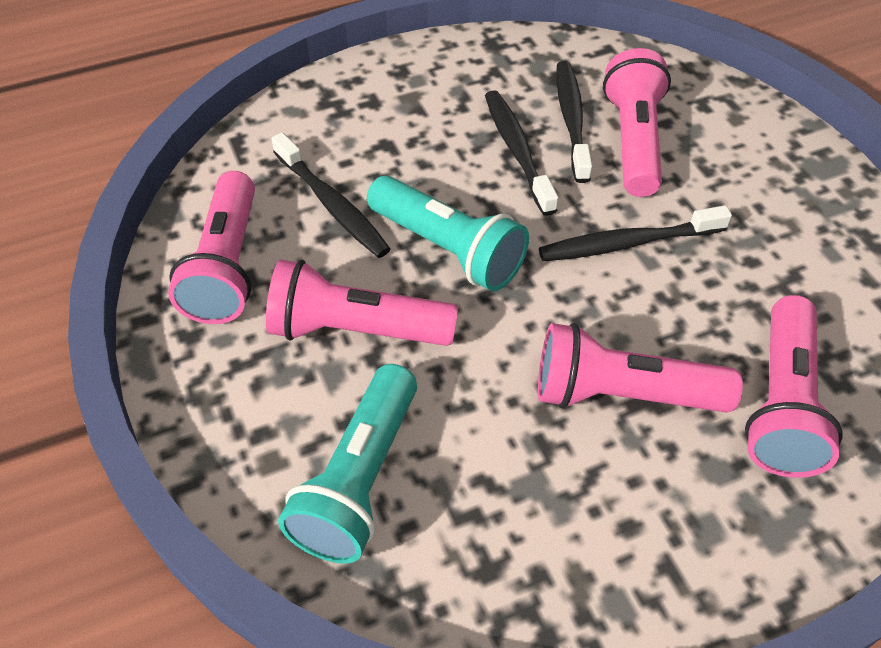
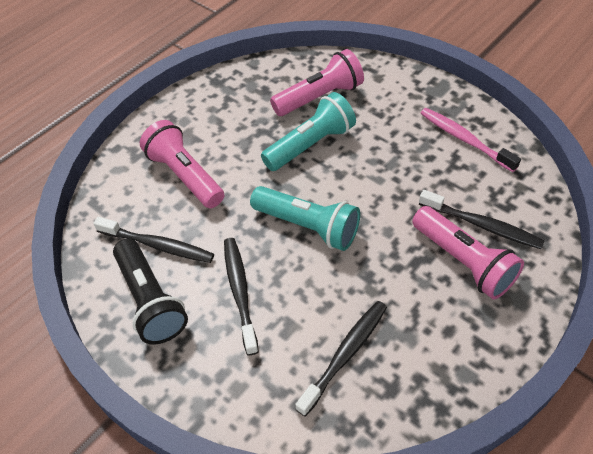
black flashlight: 0 -> 1
pink flashlight: 5 -> 3
pink toothbrush: 0 -> 1

